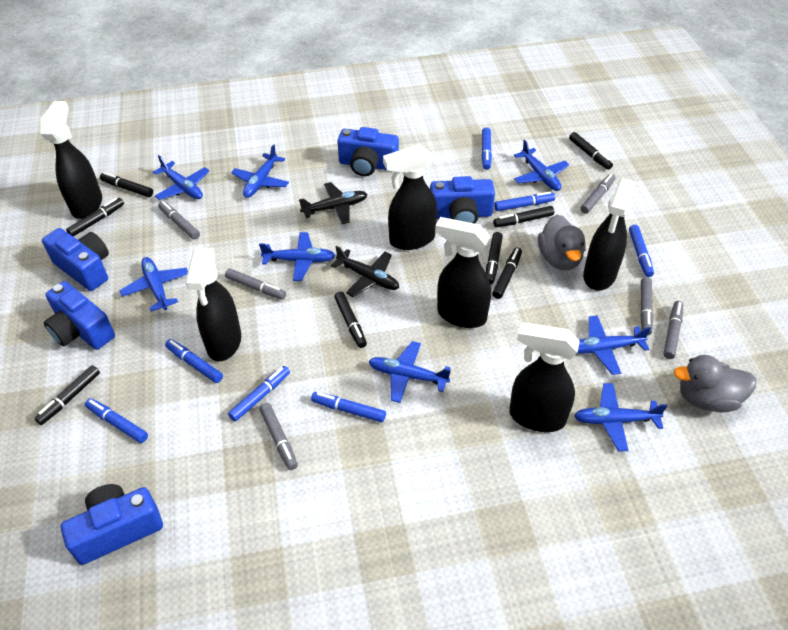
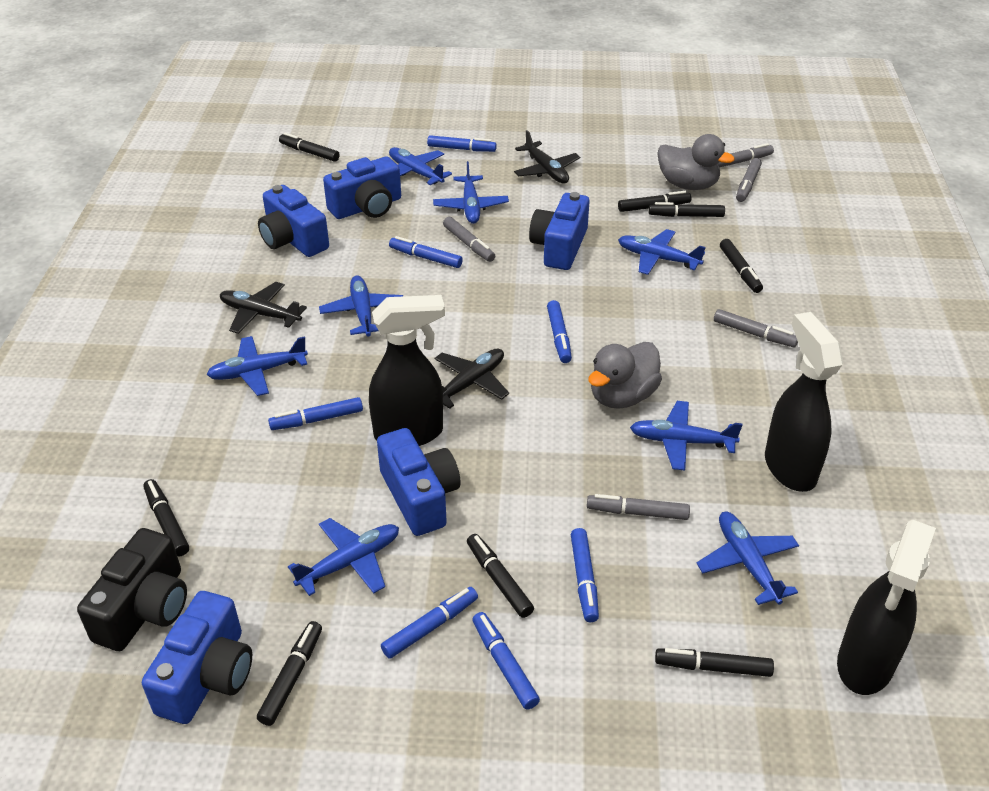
black camera: 0 -> 1
black plane: 2 -> 3
black spray bottle: 6 -> 3
grey marker: 6 -> 5

